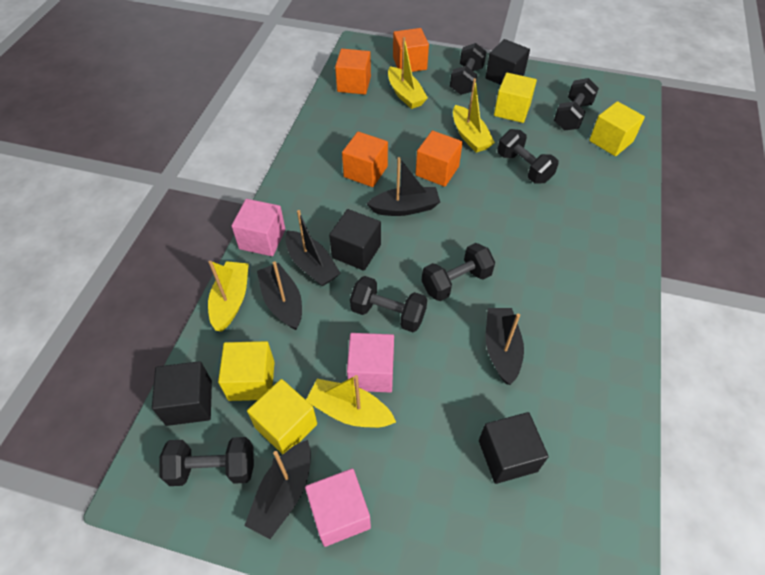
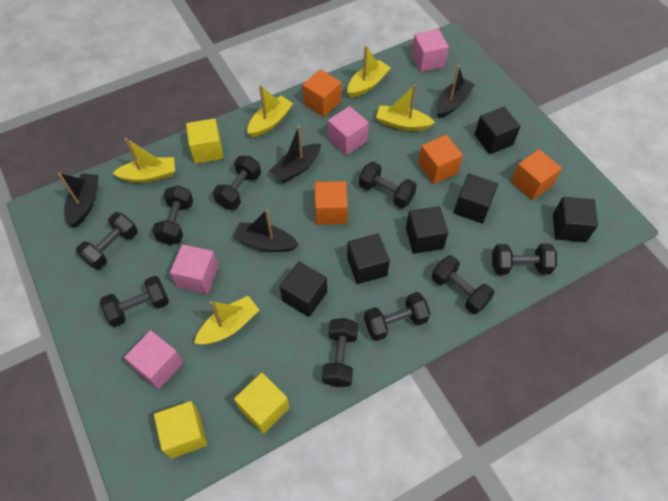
black boat: 5 -> 4
black cube: 4 -> 6
black dumbbell: 6 -> 9
pink cube: 3 -> 4
yellow boat: 4 -> 5
yellow cube: 4 -> 3

